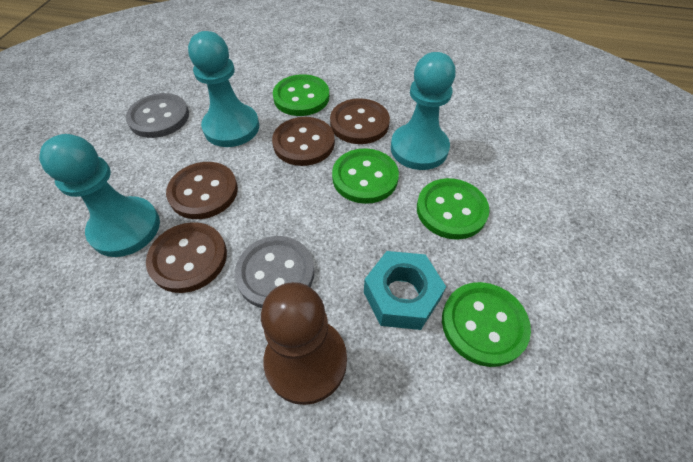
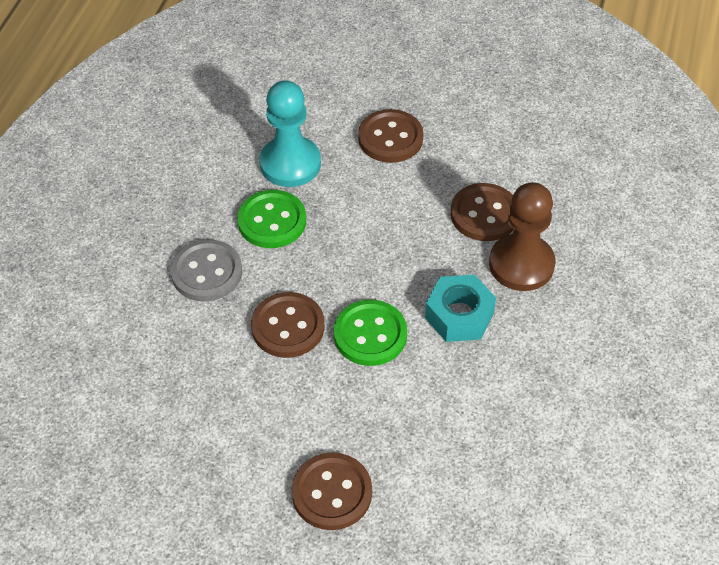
green button: 4 -> 2
grey button: 2 -> 1
turquoise pawn: 3 -> 1

